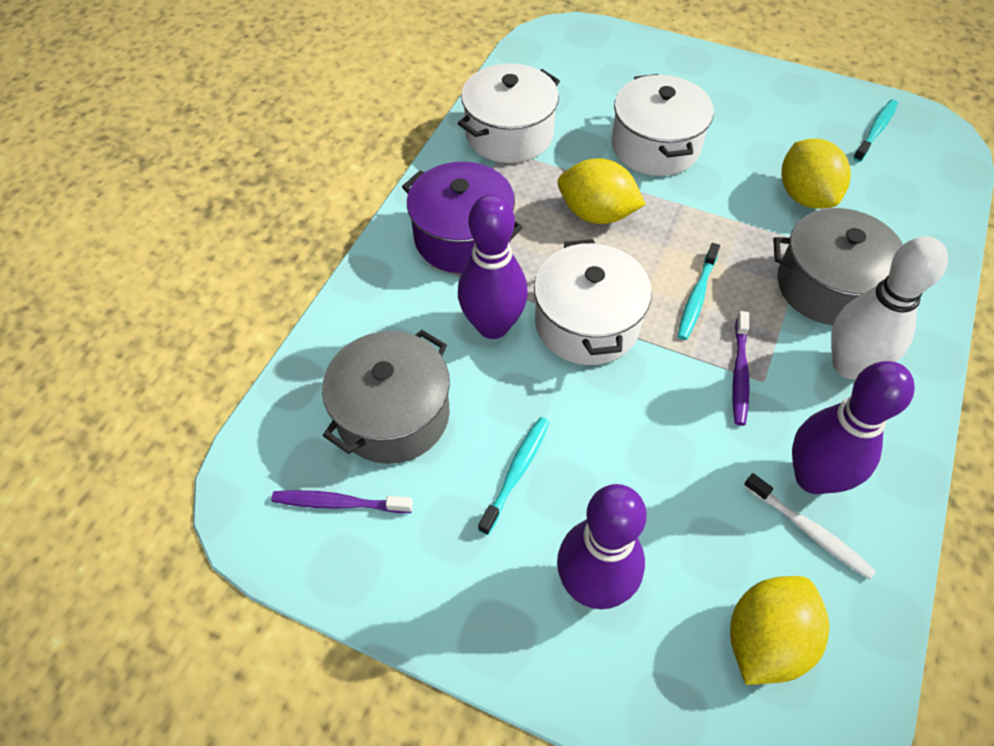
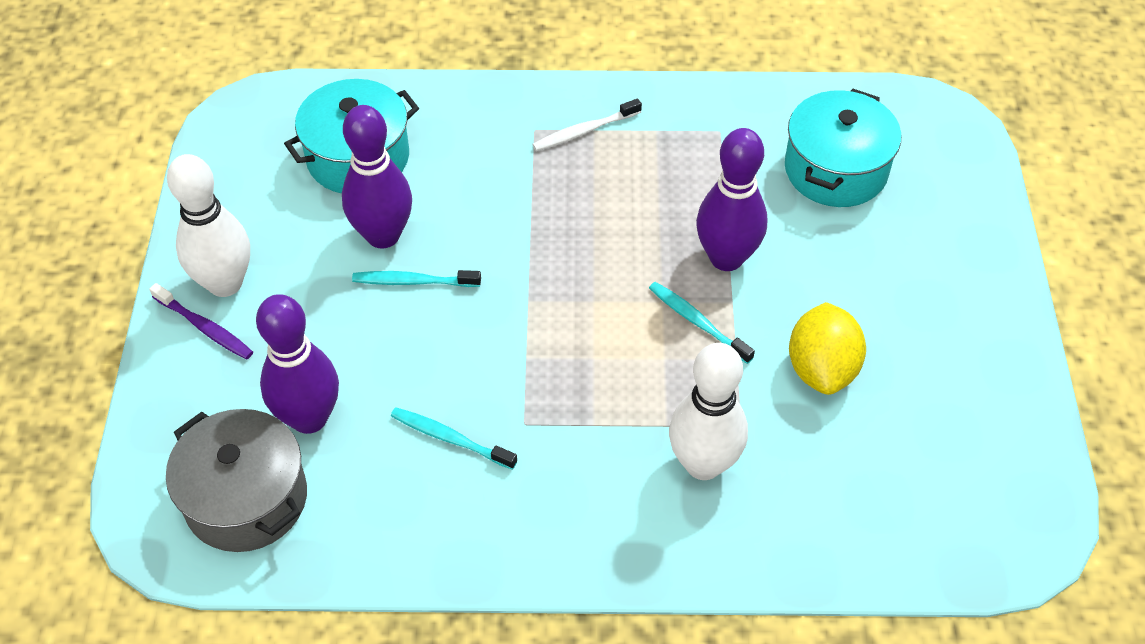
grey pot: 2 -> 1
purple pot: 1 -> 0
purple toothbrush: 2 -> 1
turquoise pot: 0 -> 2
white bowling pin: 1 -> 2
white pot: 3 -> 0
yellow lemon: 3 -> 1

